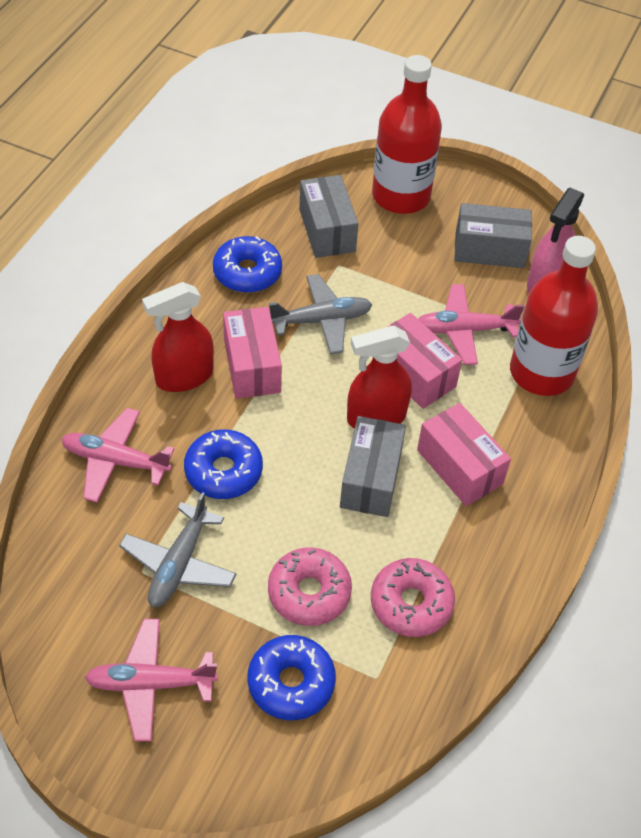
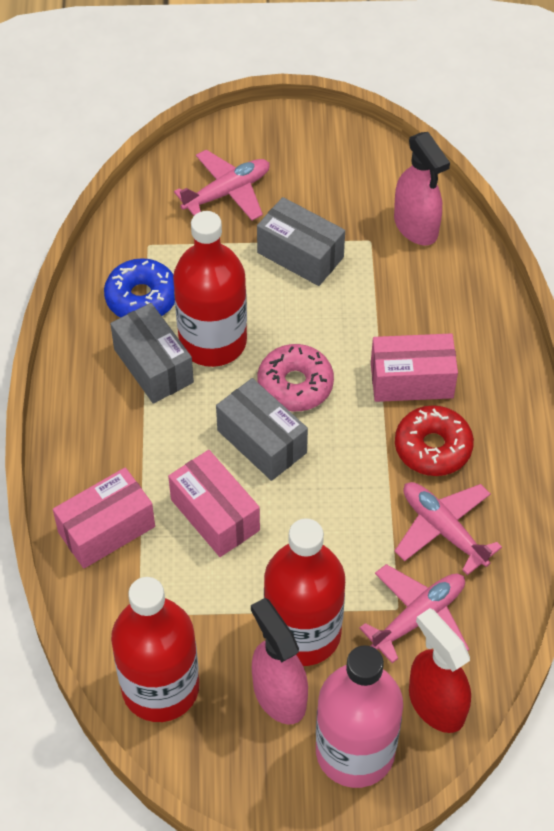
blue donut: 3 -> 1
grey plane: 2 -> 0
pink bottle: 0 -> 1
pink donut: 2 -> 1
pink spray bottle: 1 -> 2
red bottle: 2 -> 3
red donut: 0 -> 1
red spray bottle: 2 -> 1

